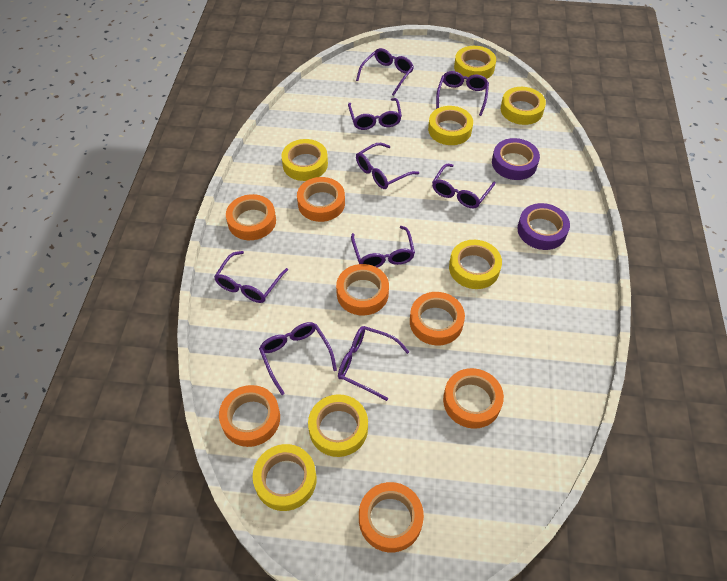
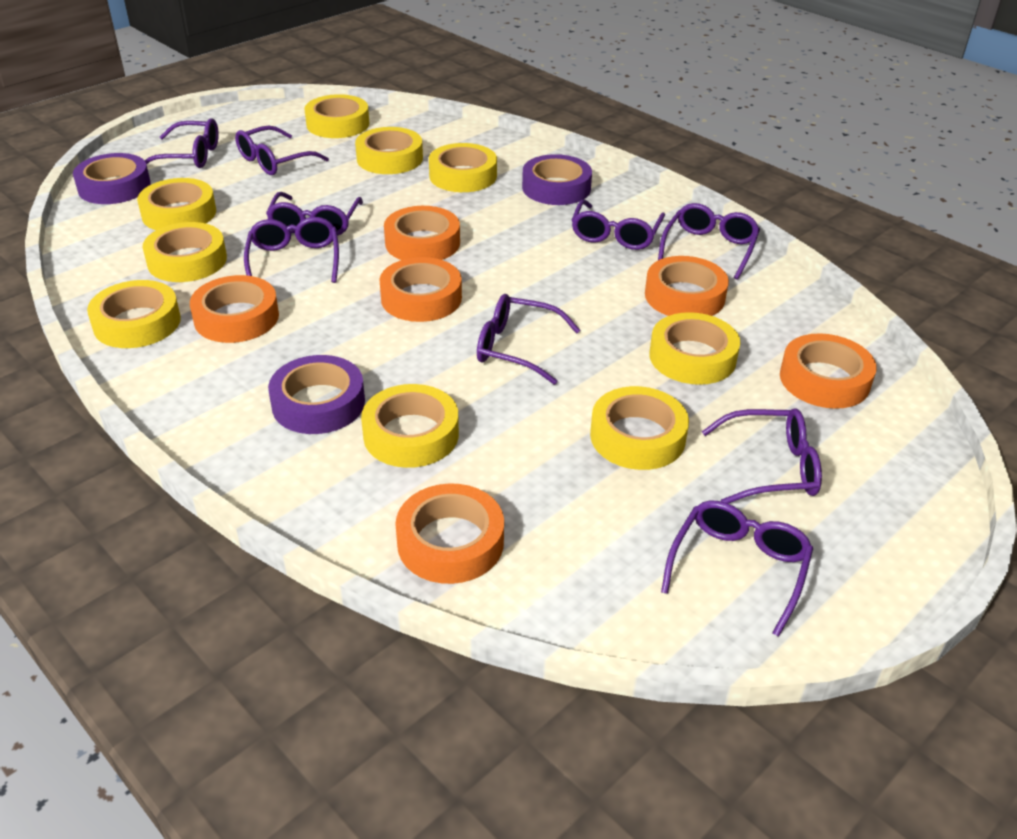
orange tape: 7 -> 6
purple tape: 2 -> 3
yellow tape: 7 -> 9

